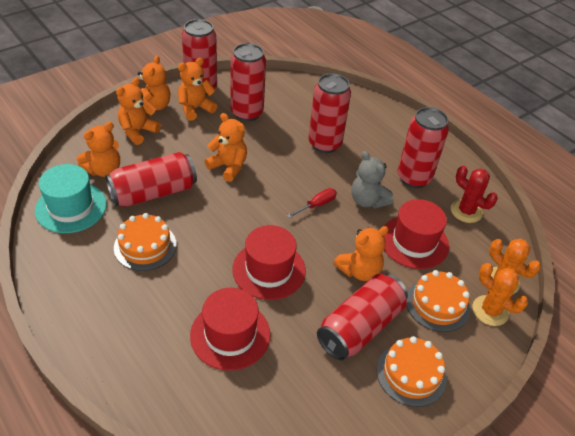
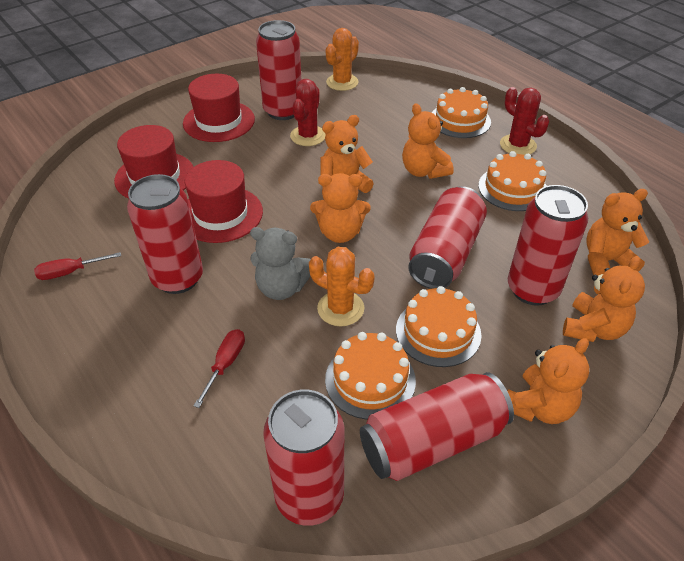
orange cake: 3 -> 4
red cactus: 1 -> 2
red screwdriver: 1 -> 2
turquoise hat: 1 -> 0

